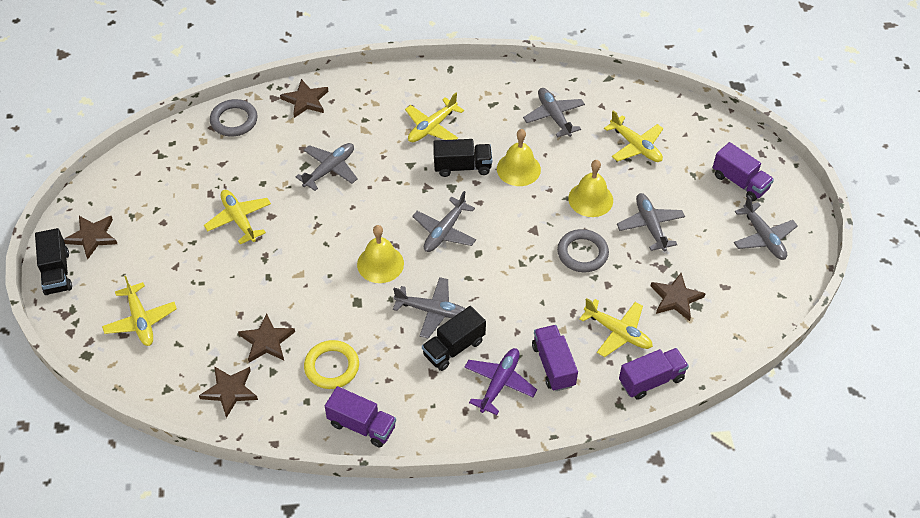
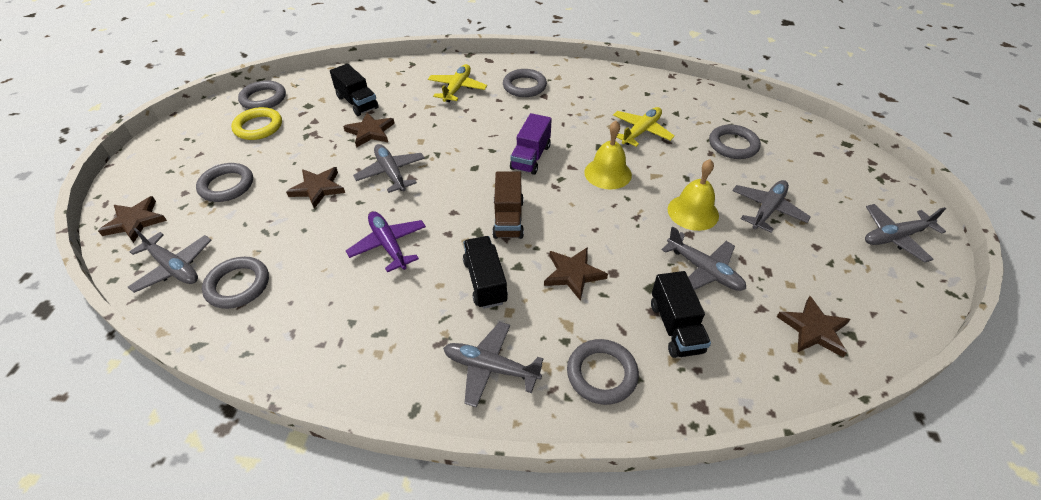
brown truck: 0 -> 1
grey ring: 2 -> 6
purple truck: 4 -> 1
yellow bell: 3 -> 2
yellow plane: 5 -> 2

